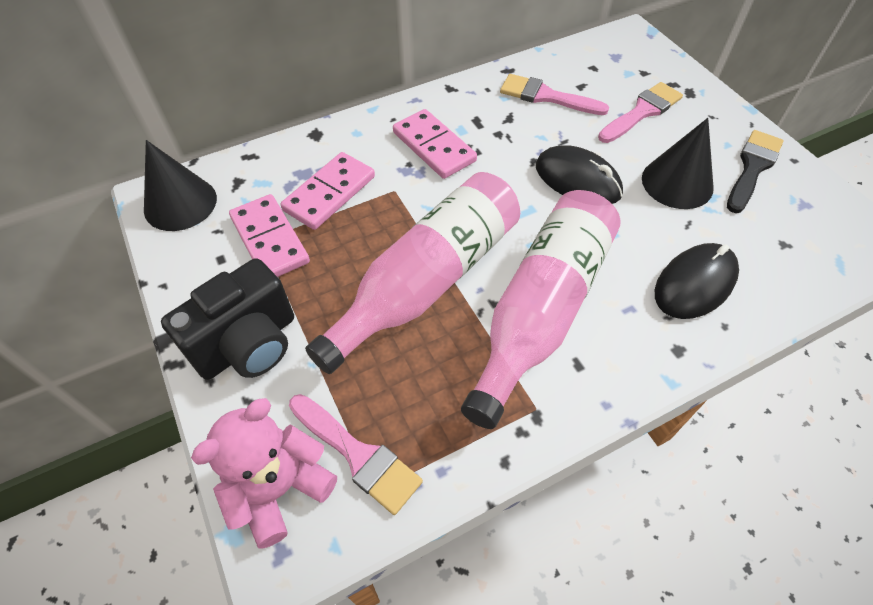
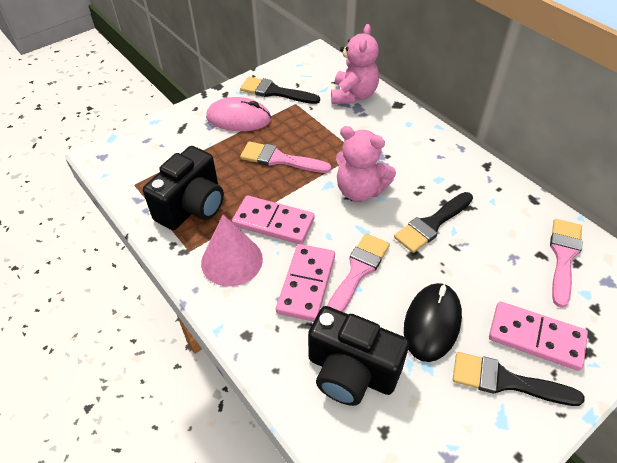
black brush: 1 -> 3
black camera: 1 -> 2
black cone: 2 -> 0
black mouse: 2 -> 1
pink bottle: 2 -> 0
pink cone: 0 -> 1
pink mouse: 0 -> 1
pink teddy bear: 1 -> 2

